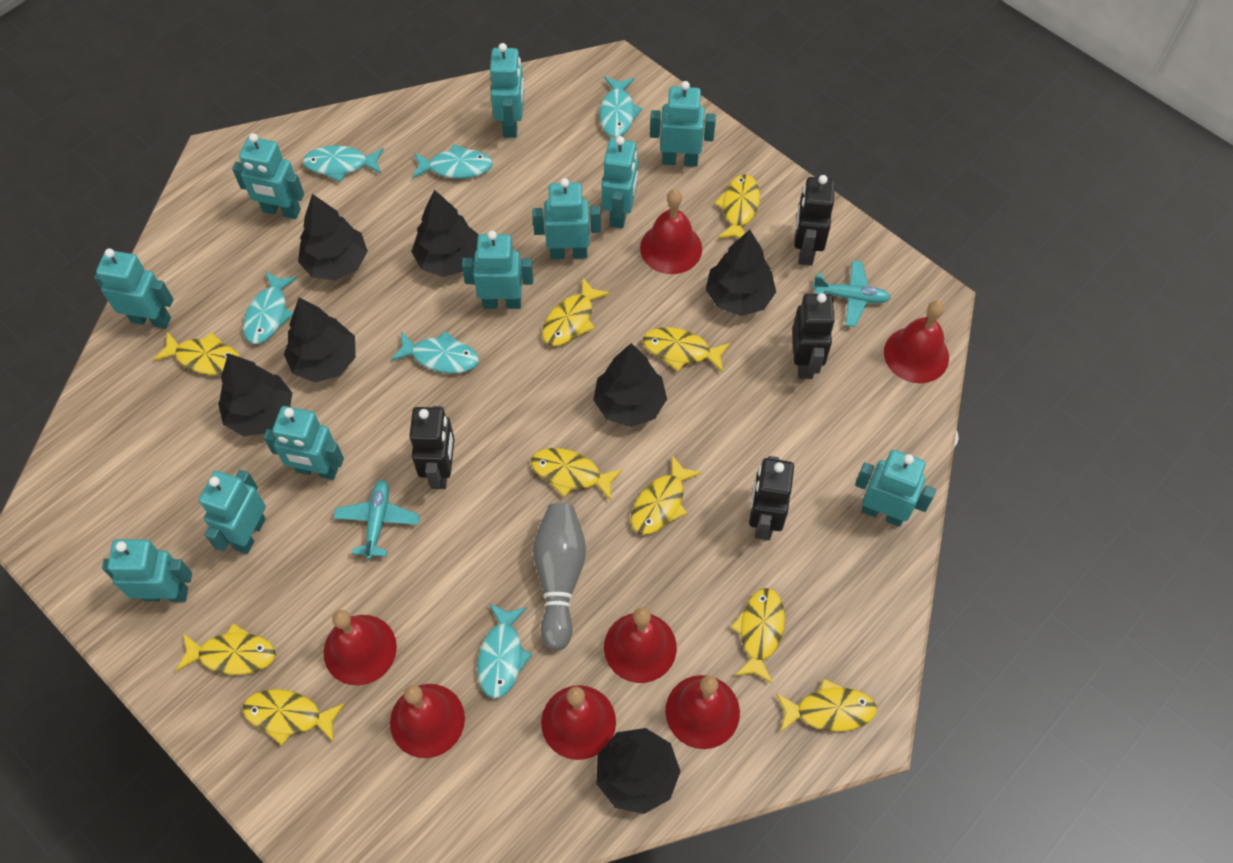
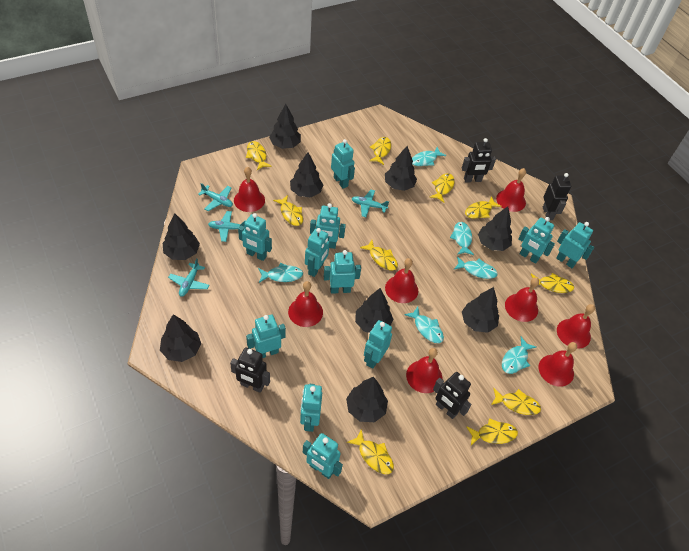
black tree: 7 -> 9
grey bowling pin: 1 -> 0
red bell: 7 -> 8
turquoise plane: 2 -> 4

